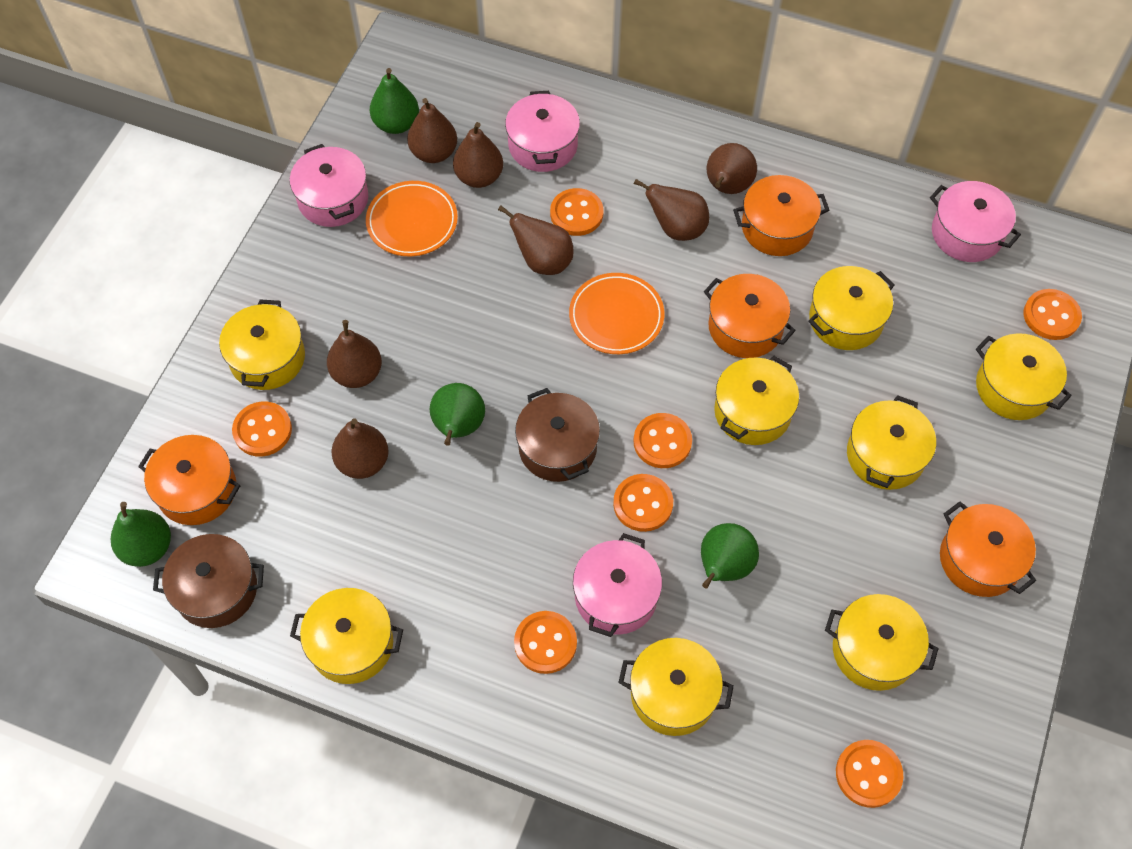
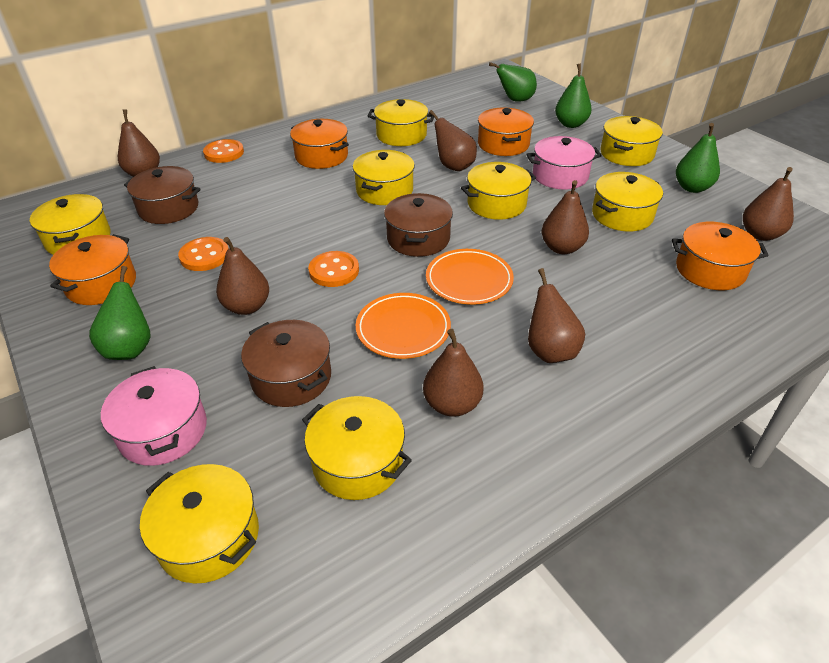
brown pot: 2 -> 3
orange button: 7 -> 3
pink pot: 4 -> 2

